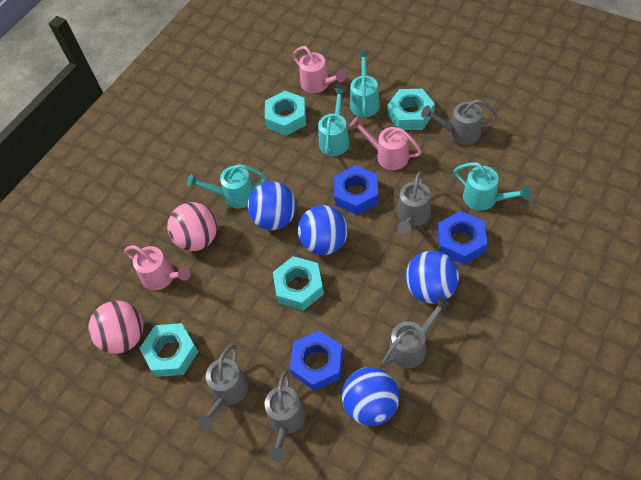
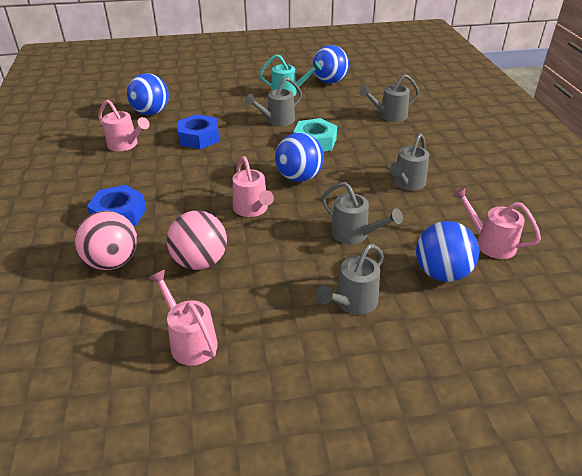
blue nut: 3 -> 2
pink watering can: 3 -> 4
turquoise nut: 4 -> 1
turquoise watering can: 4 -> 1

